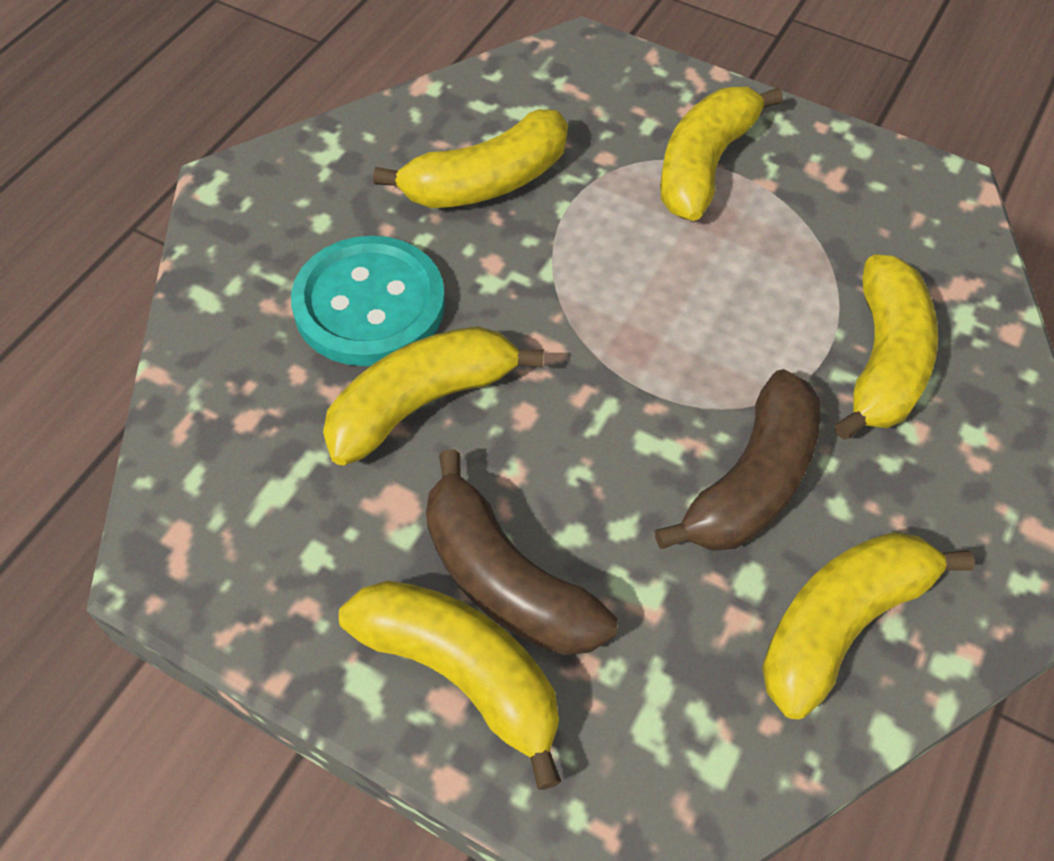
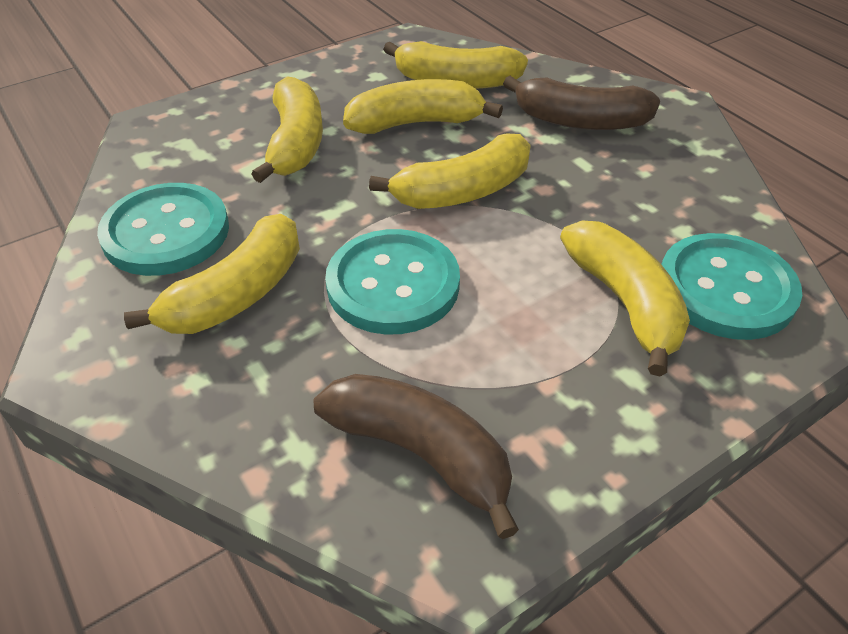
turquoise button: 1 -> 3

